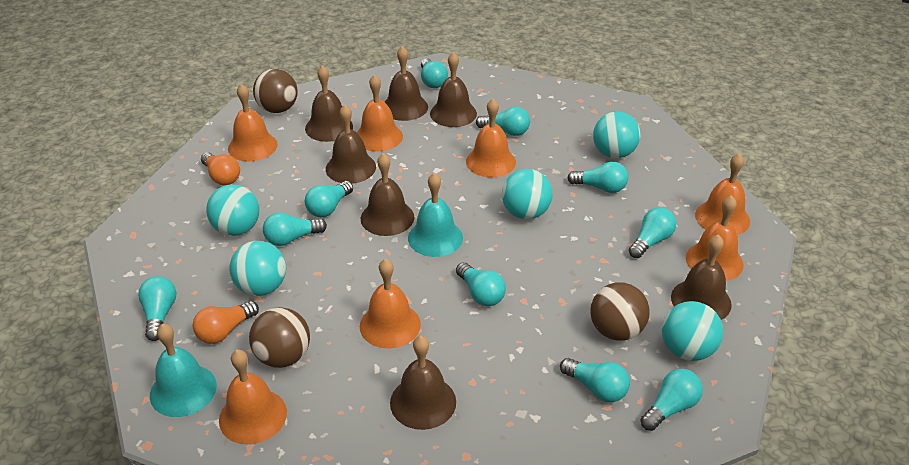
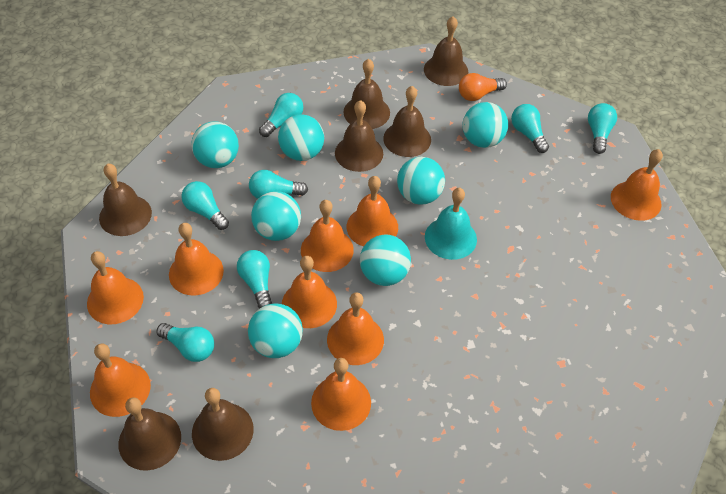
brown ball: 3 -> 0
orange bell: 7 -> 9
orange light bulb: 2 -> 1
turquoise ball: 5 -> 7
turquoise bell: 2 -> 1
turquoise light bulb: 10 -> 7

